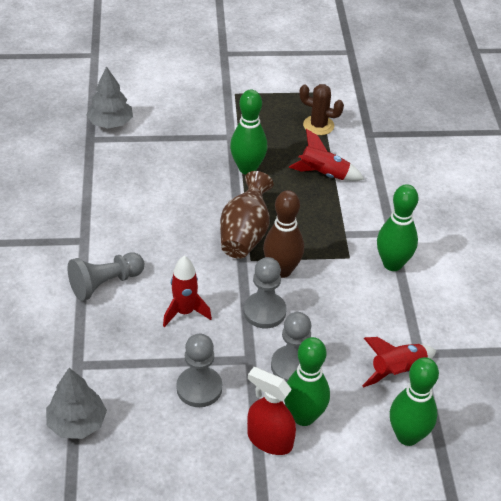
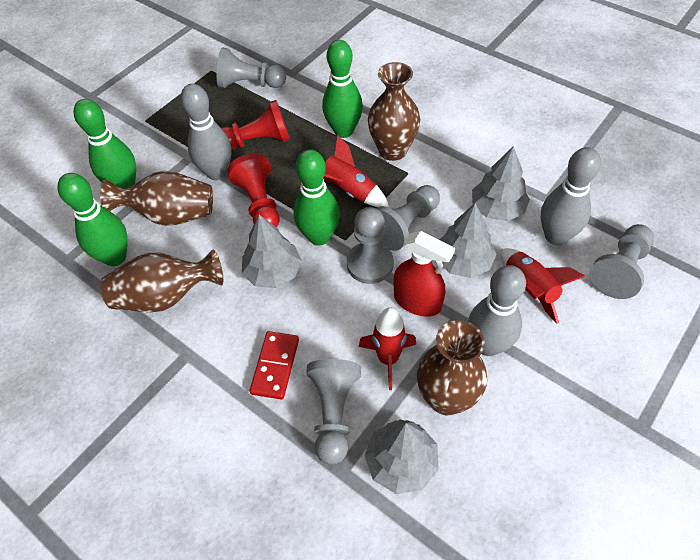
brown bowling pin: 1 -> 0
brown cactus: 1 -> 0
brown vase: 1 -> 4
grey bowling pin: 0 -> 3
grey pawn: 4 -> 5
grey tree: 2 -> 4
red domino: 0 -> 1
red pawn: 0 -> 2

